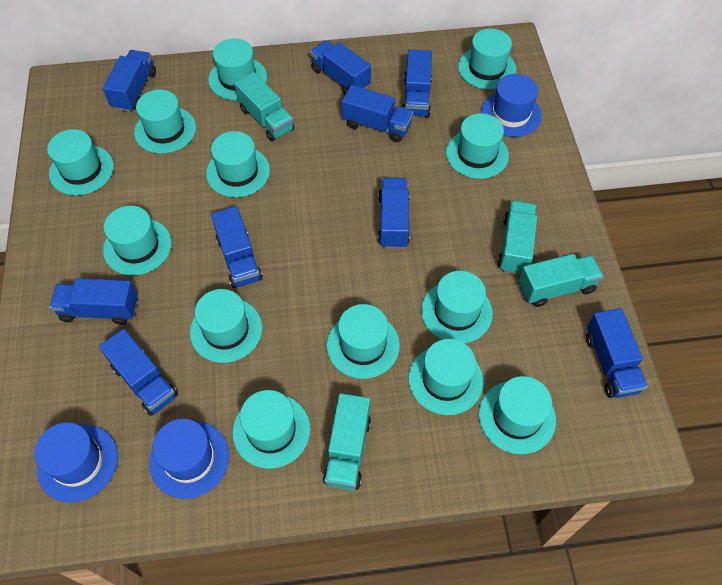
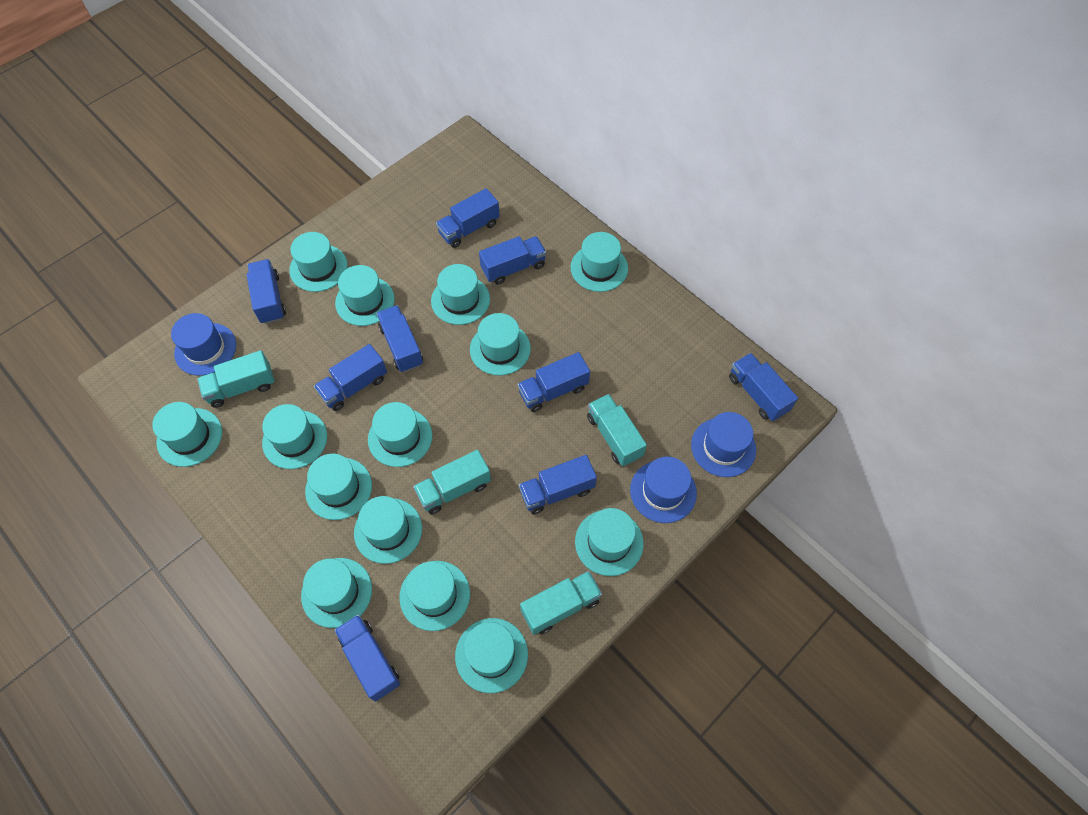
turquoise hat: 13 -> 14

